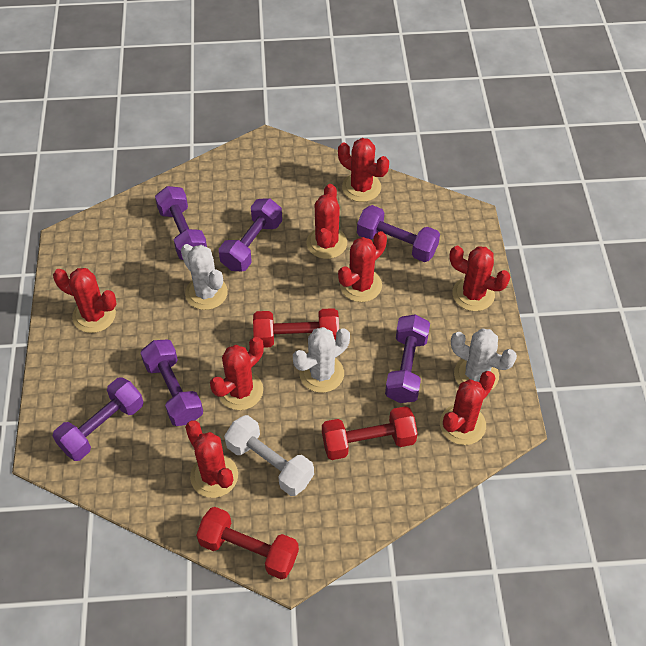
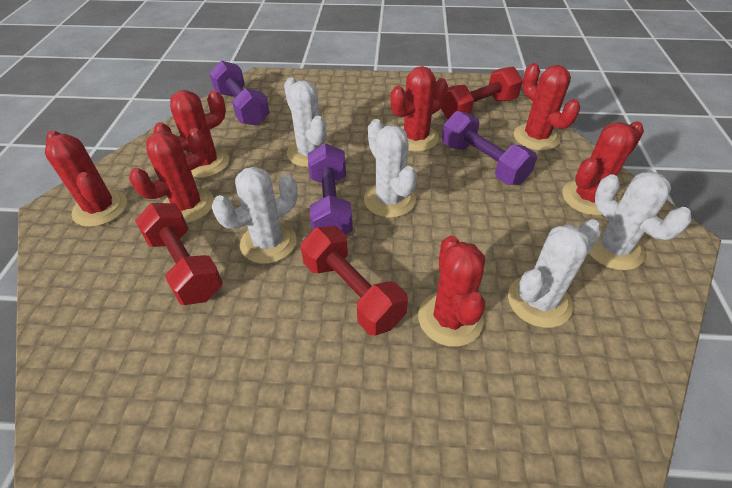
purple dumbbell: 6 -> 3
red cactus: 8 -> 7
white cactus: 3 -> 5
white dumbbell: 1 -> 0

